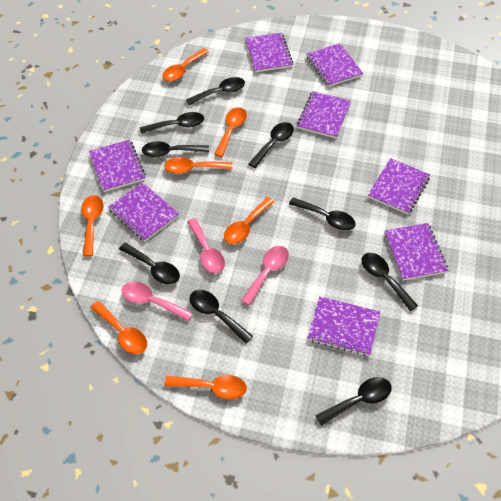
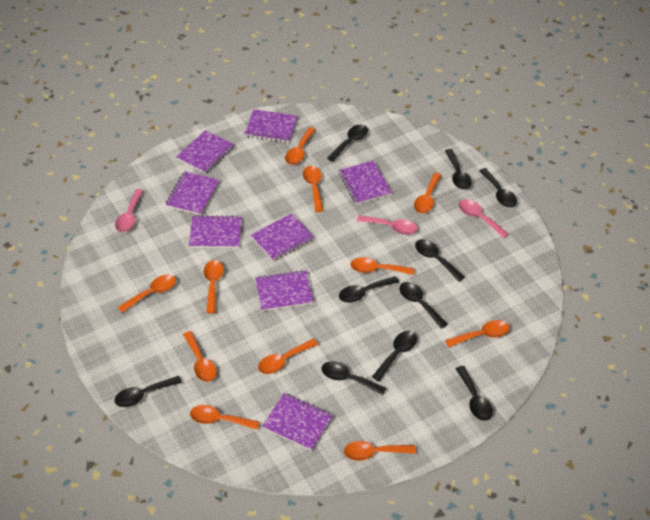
black spoon: 9 -> 10
orange spoon: 7 -> 11

